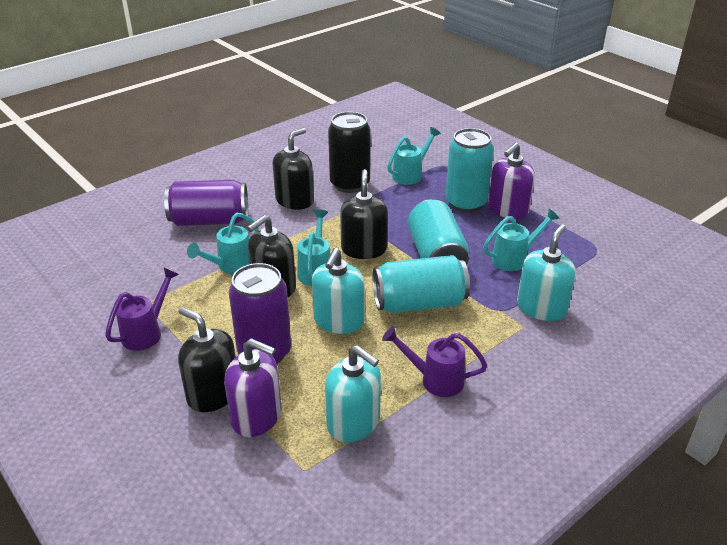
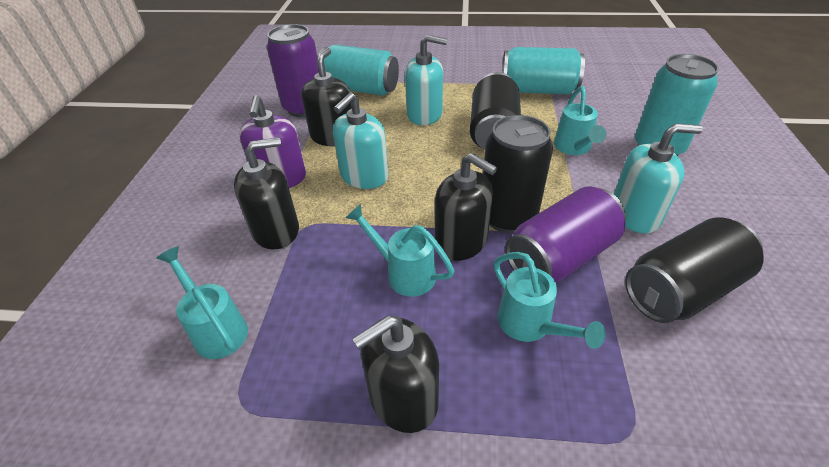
black can: 1 -> 3
purple soap dispenser: 2 -> 1
purple watering can: 2 -> 0

